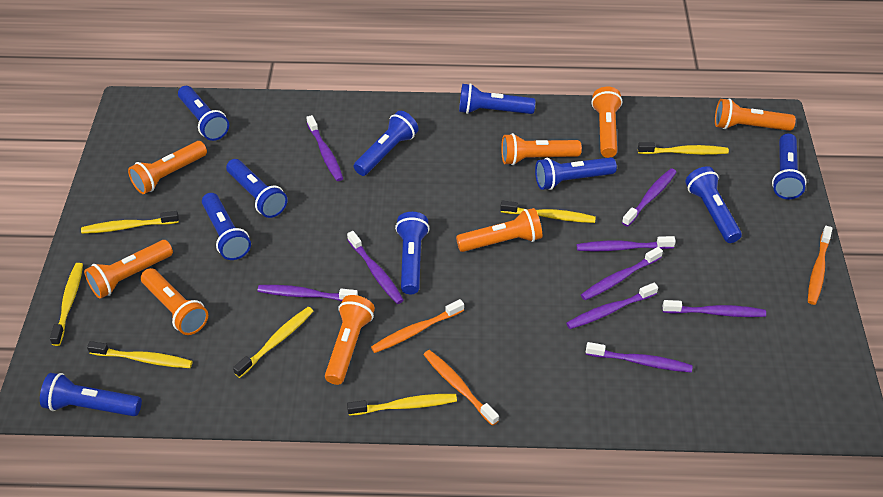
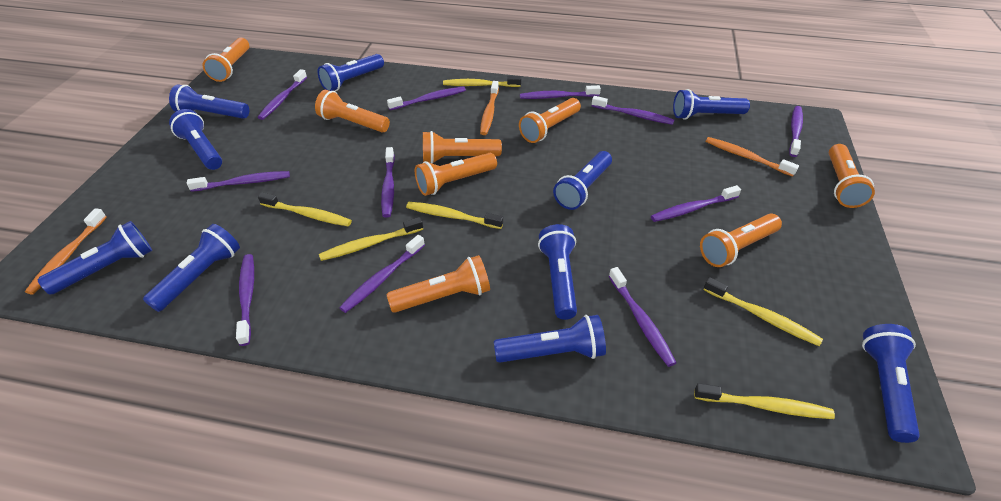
purple toothbrush: 9 -> 11
yellow toothbrush: 7 -> 6

